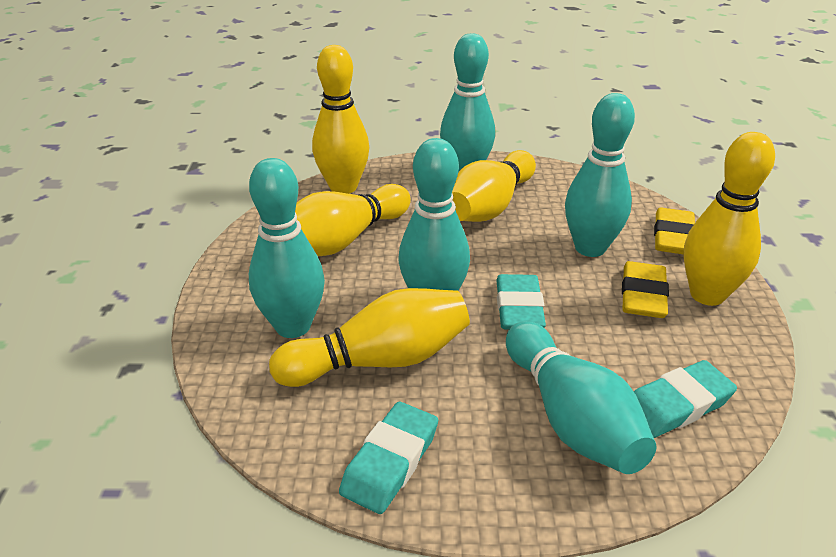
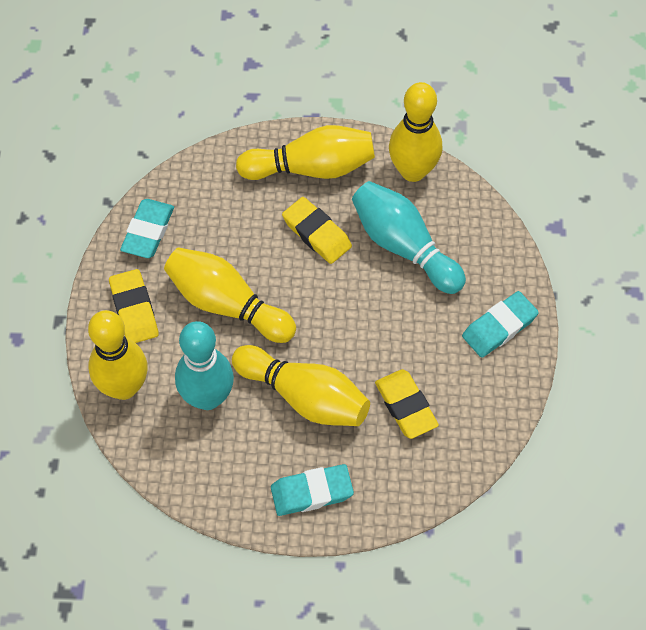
turquoise bowling pin: 5 -> 2
yellow eraser: 2 -> 3

